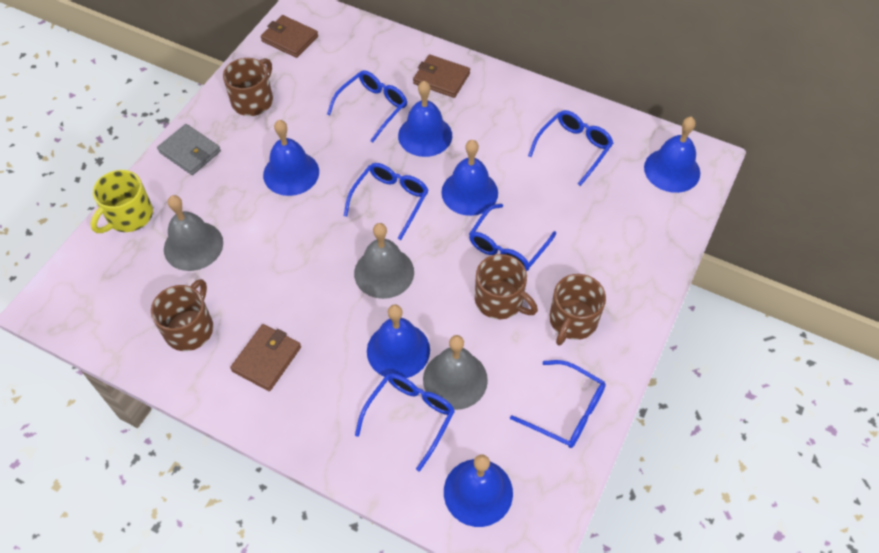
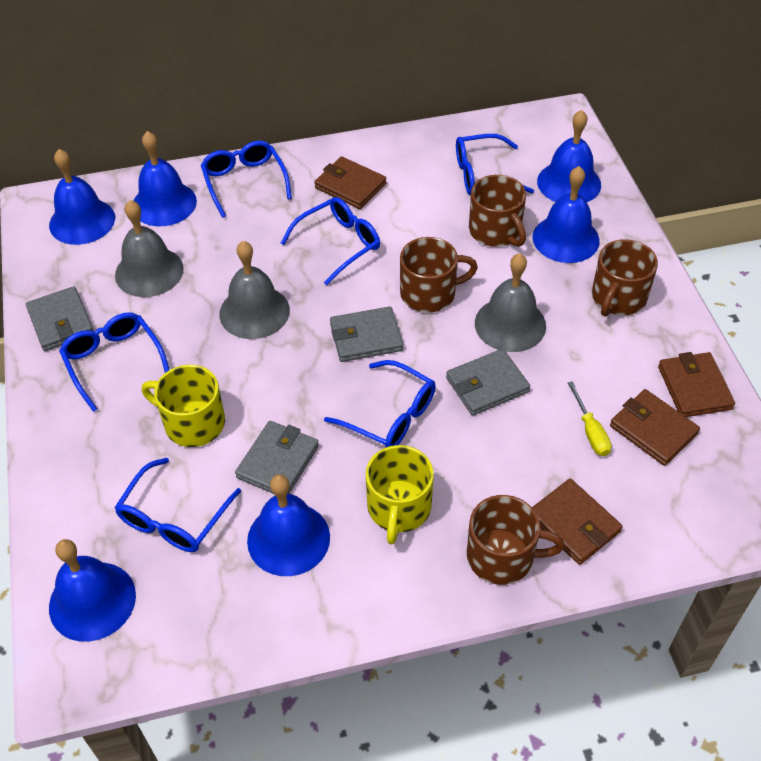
brown wallet: 3 -> 4
grey wallet: 1 -> 4
yellow mug: 1 -> 2
yellow screwdriver: 0 -> 1

